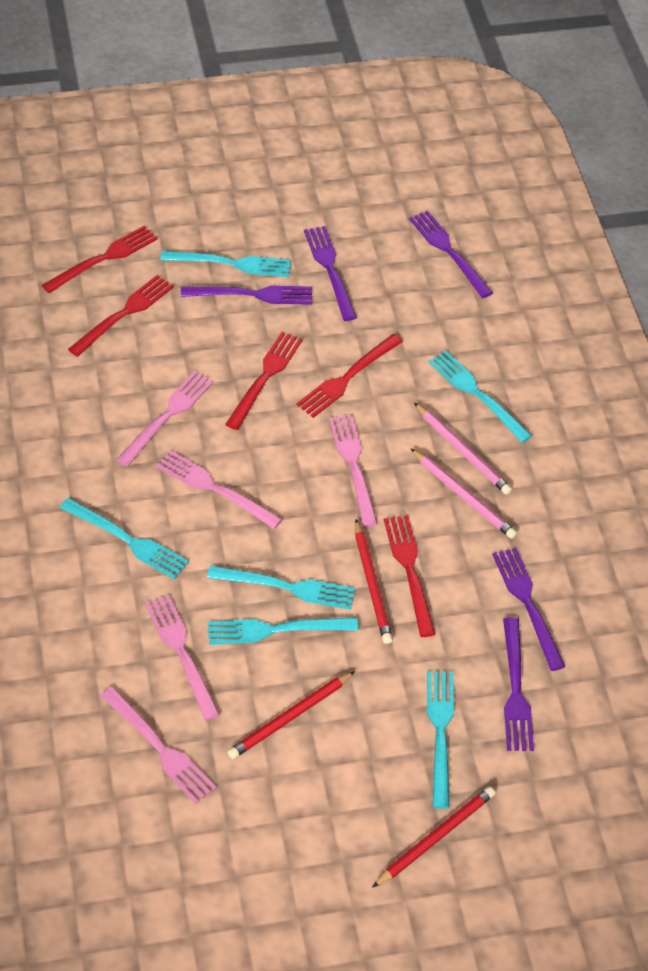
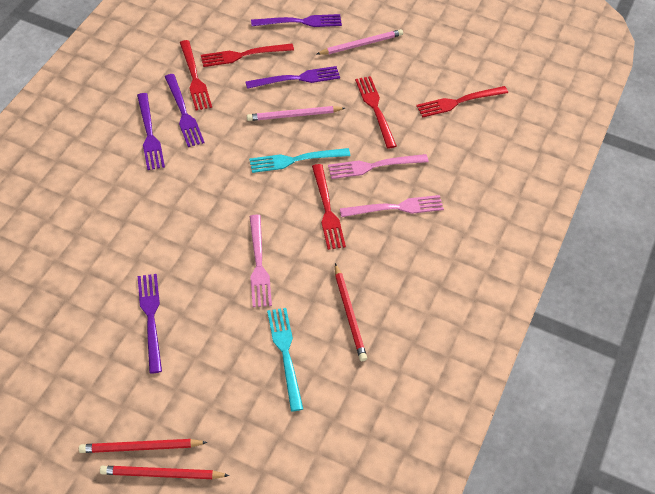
pink fork: 5 -> 3
turquoise fork: 6 -> 2

